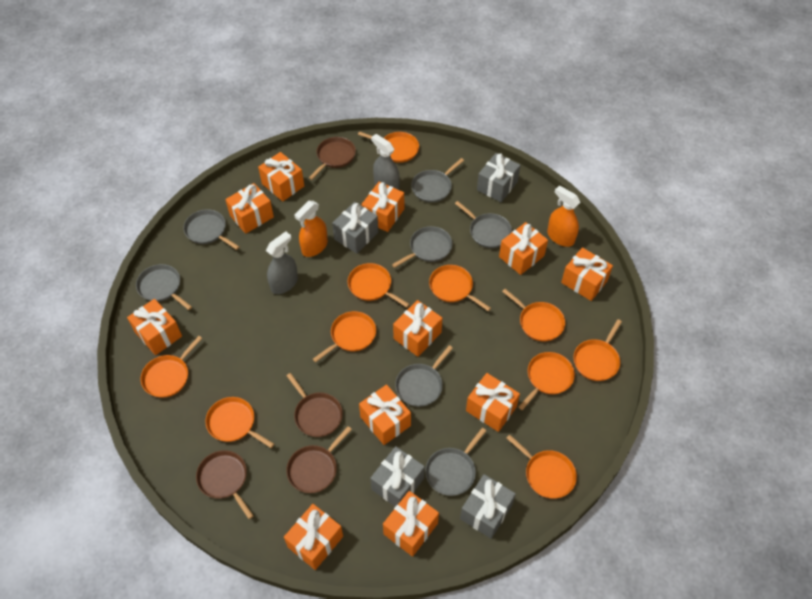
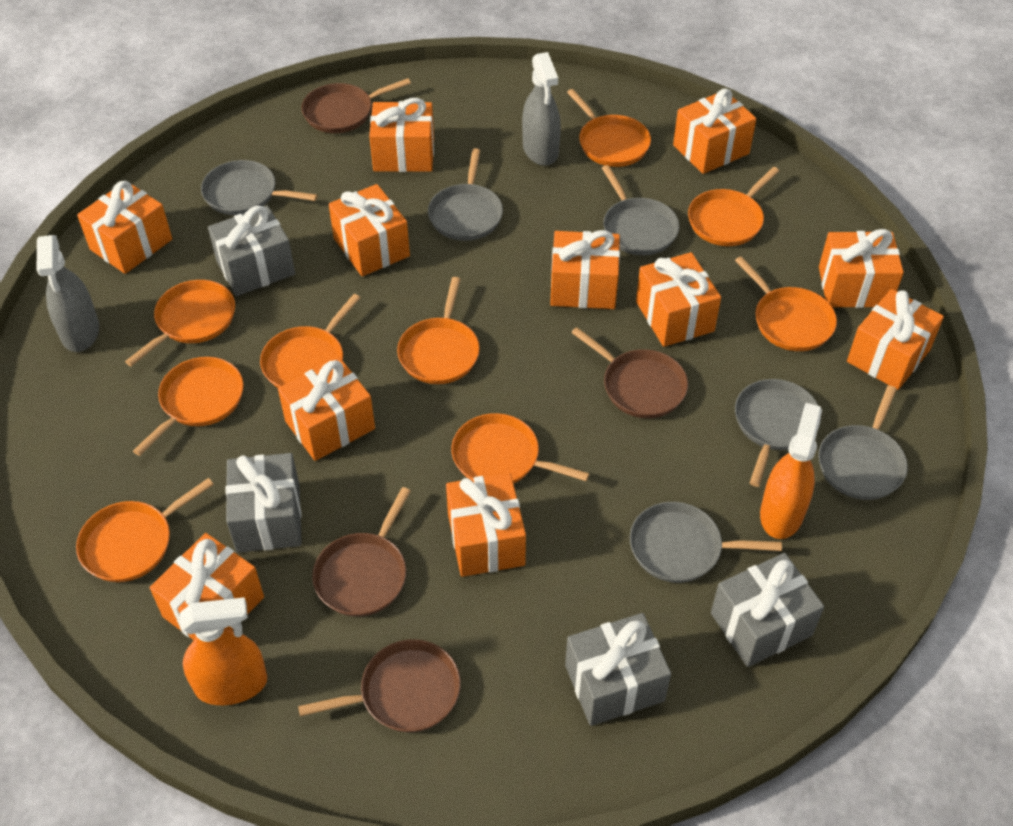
grey pan: 7 -> 6
orange pan: 10 -> 9

